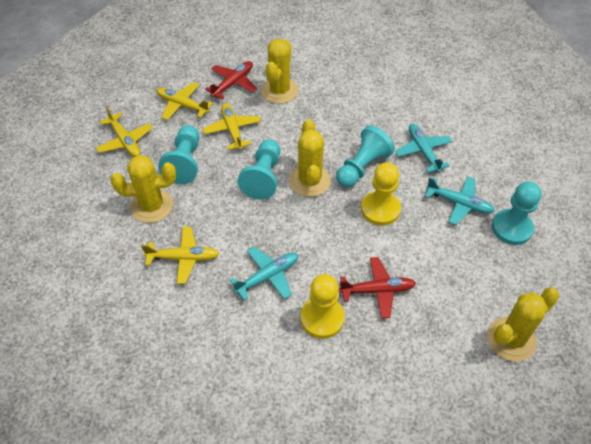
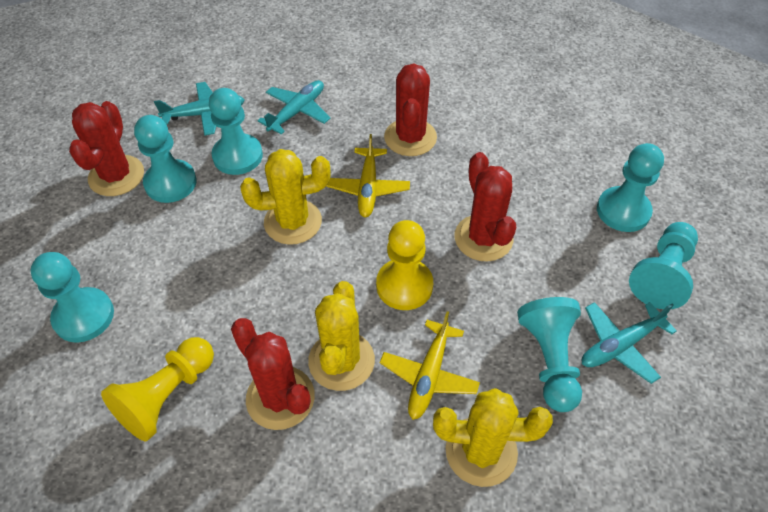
red cactus: 0 -> 4
red plane: 2 -> 0
turquoise pawn: 4 -> 6
yellow cactus: 4 -> 3
yellow plane: 4 -> 2

